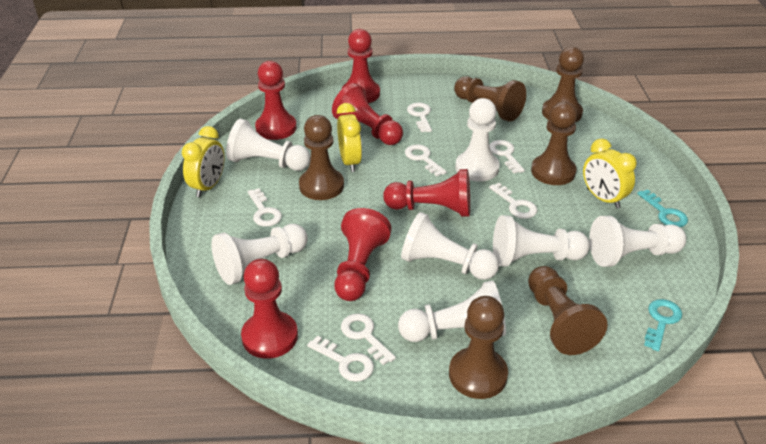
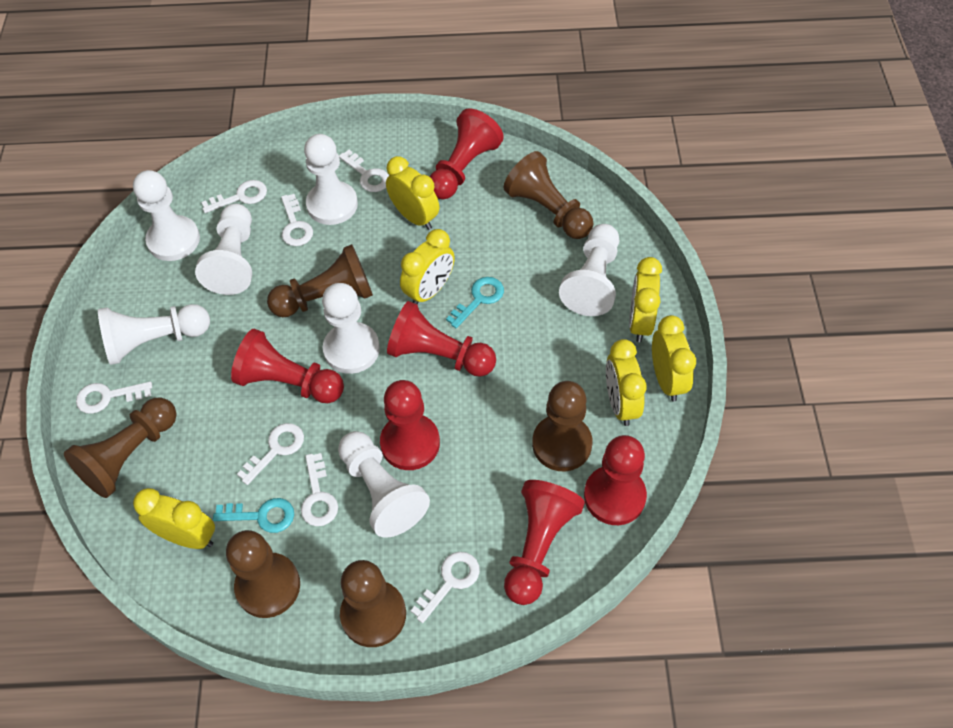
yellow clock: 3 -> 6

